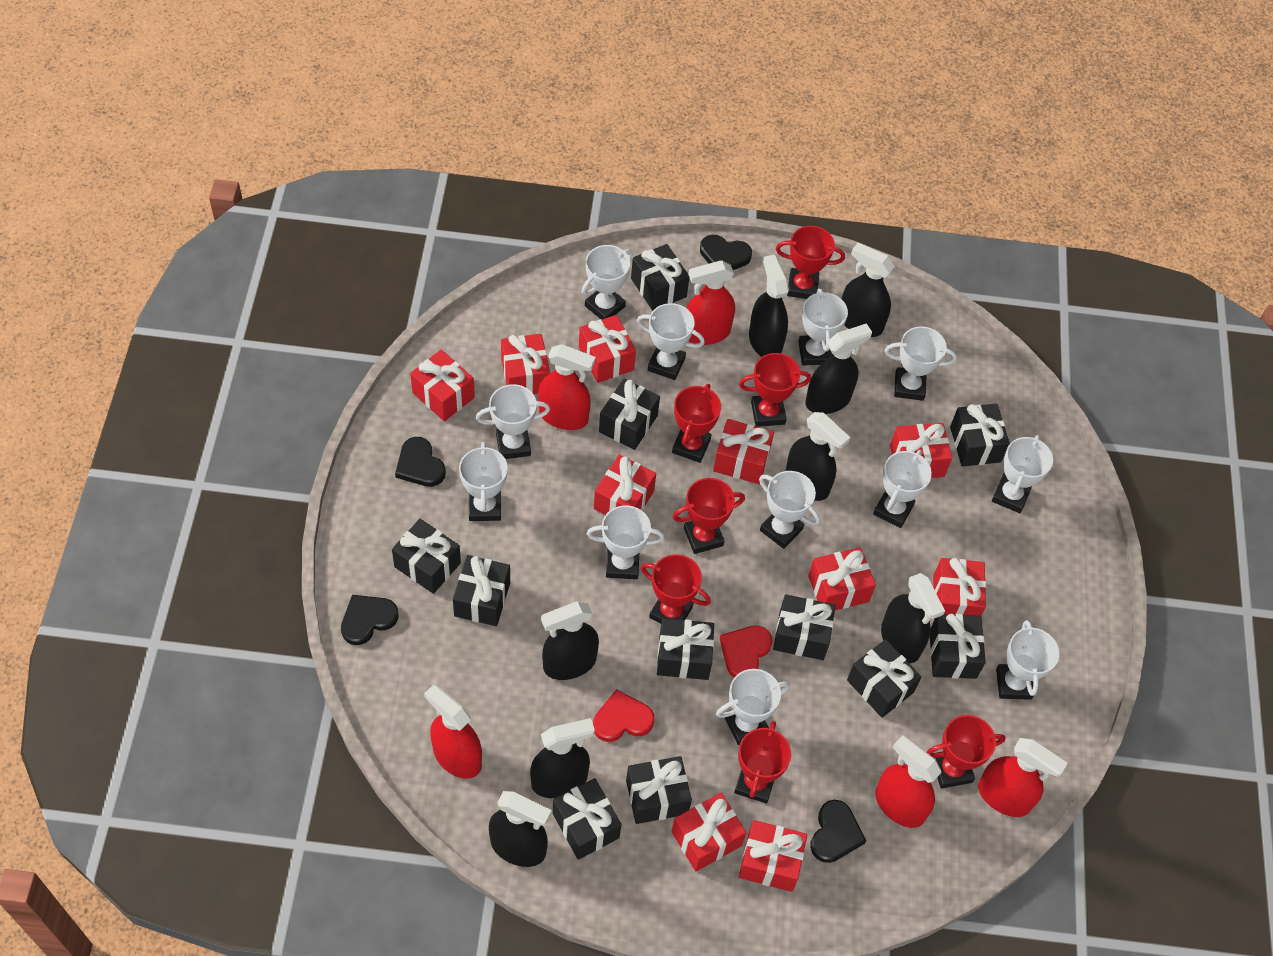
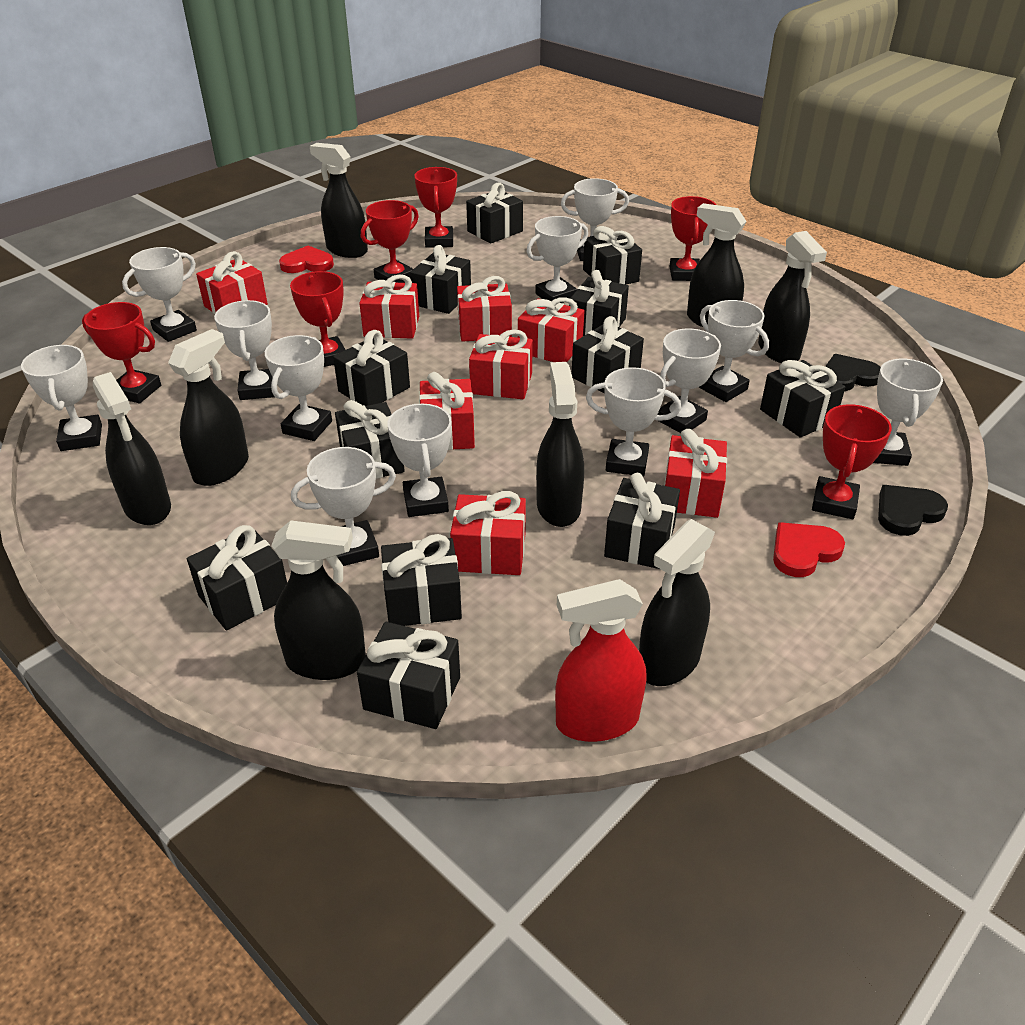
black gift: 11 -> 12
black heart: 4 -> 2
red gift: 10 -> 8
red spray bottle: 5 -> 1
red trophy: 7 -> 6

